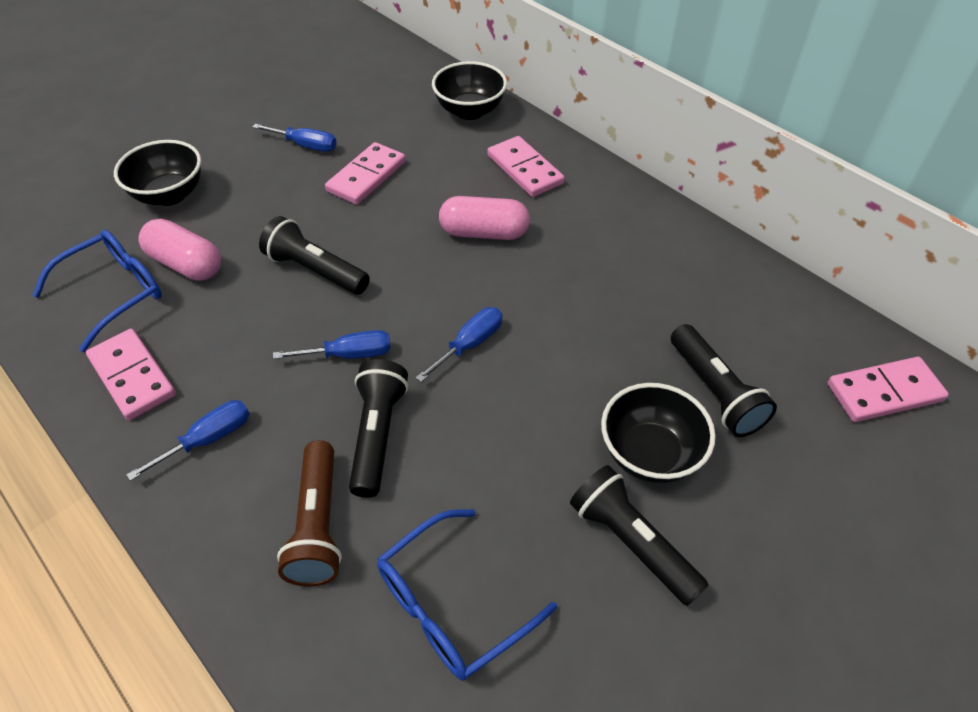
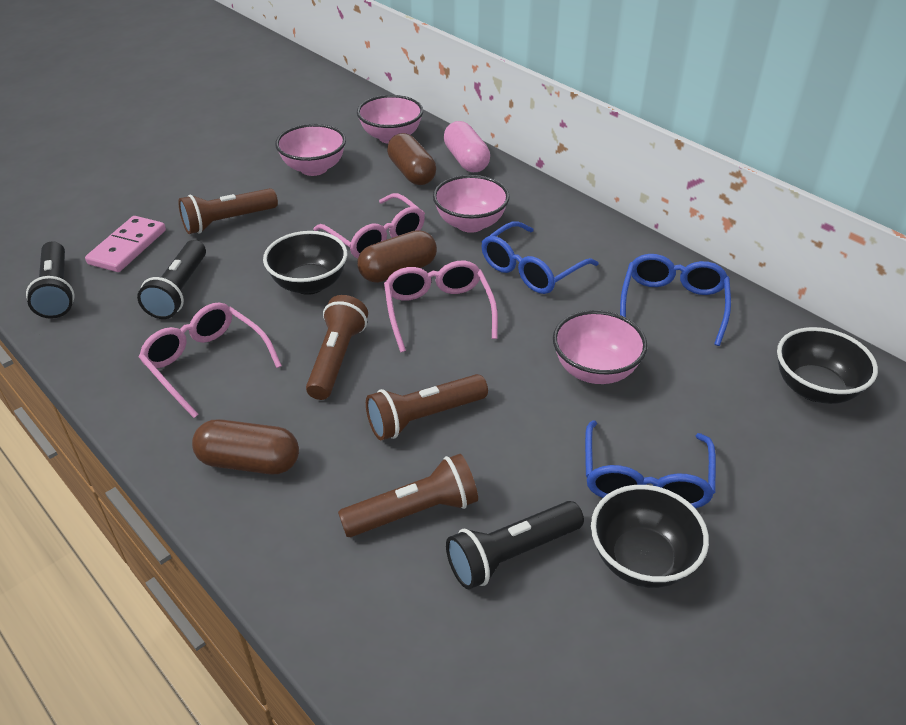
black flashlight: 4 -> 3
blue glasses: 2 -> 3
blue screwdriver: 4 -> 0
brown capsule: 0 -> 3
brown flashlight: 1 -> 4
pink bowl: 0 -> 4
pink capsule: 2 -> 1
pink domino: 4 -> 1
pink glasses: 0 -> 3

